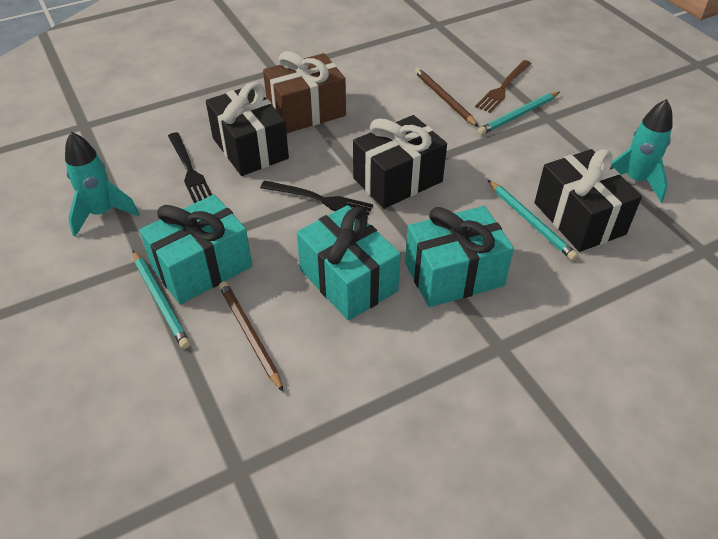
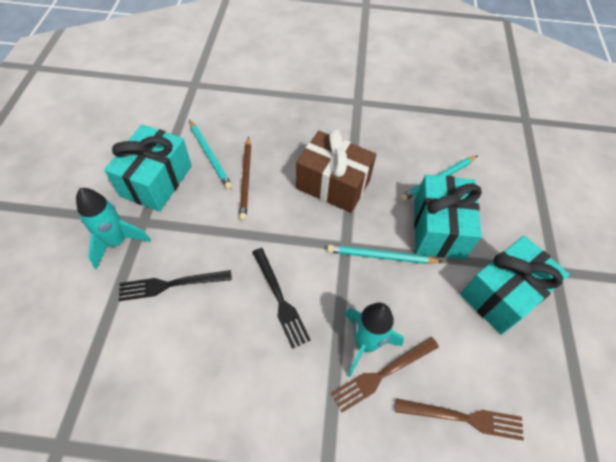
black gift: 3 -> 0
brown fork: 1 -> 2
brown pencil: 2 -> 1

